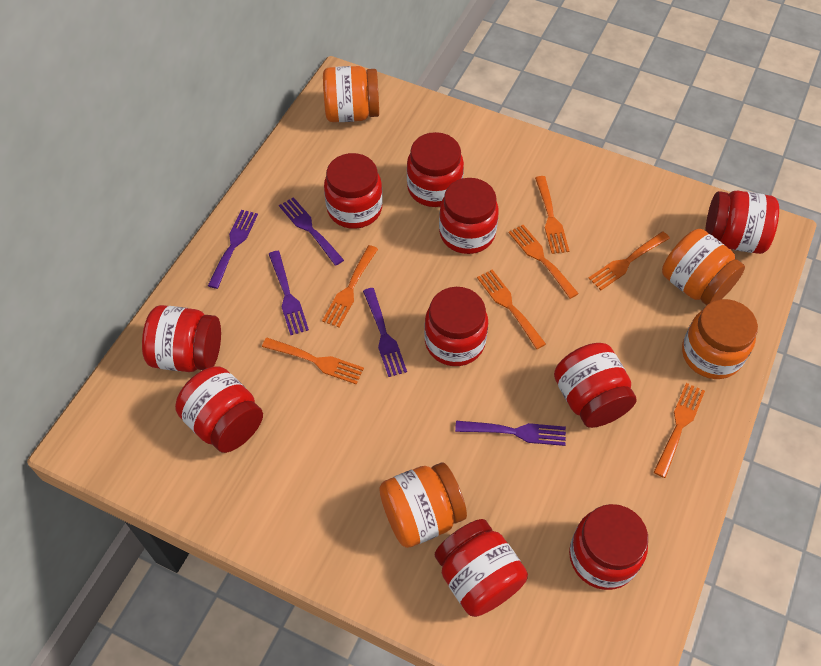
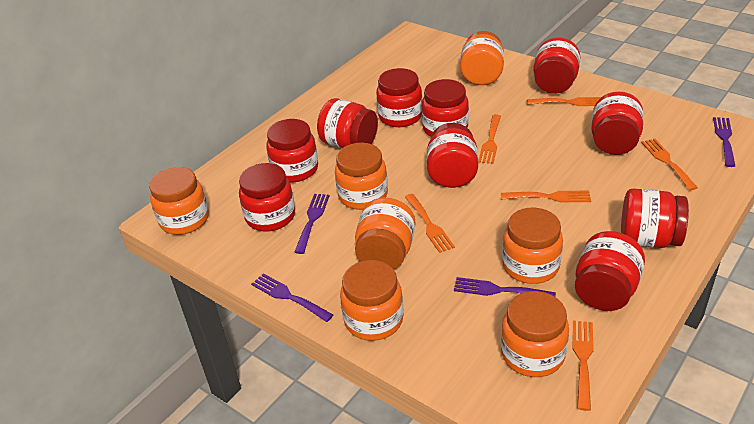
orange fork: 7 -> 6
orange jar: 4 -> 7
purple fork: 5 -> 4

